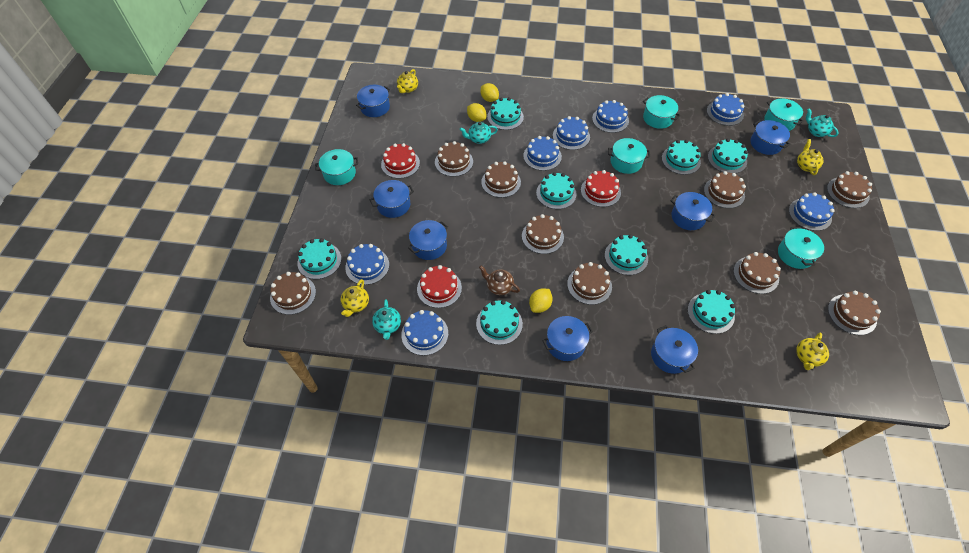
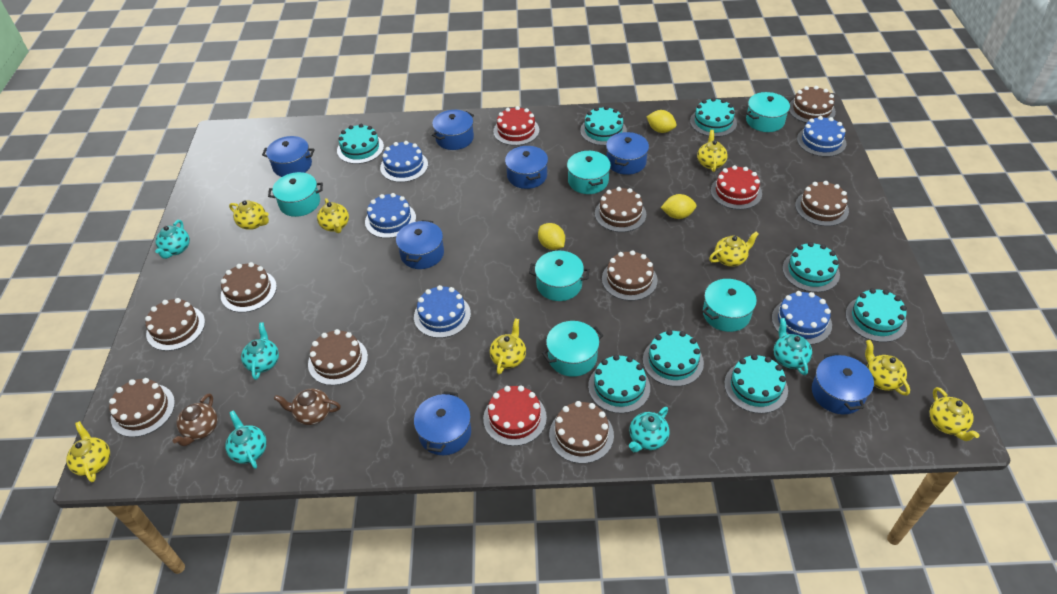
blue cake: 7 -> 5
brown teapot: 1 -> 2
turquoise pot: 5 -> 6
turquoise teapot: 3 -> 5
yellow teapot: 4 -> 8

